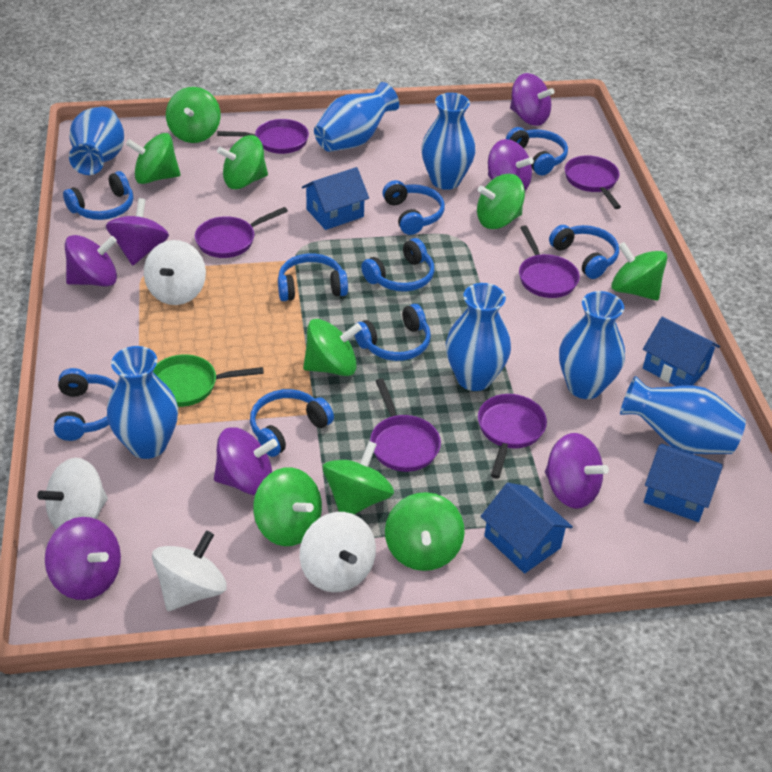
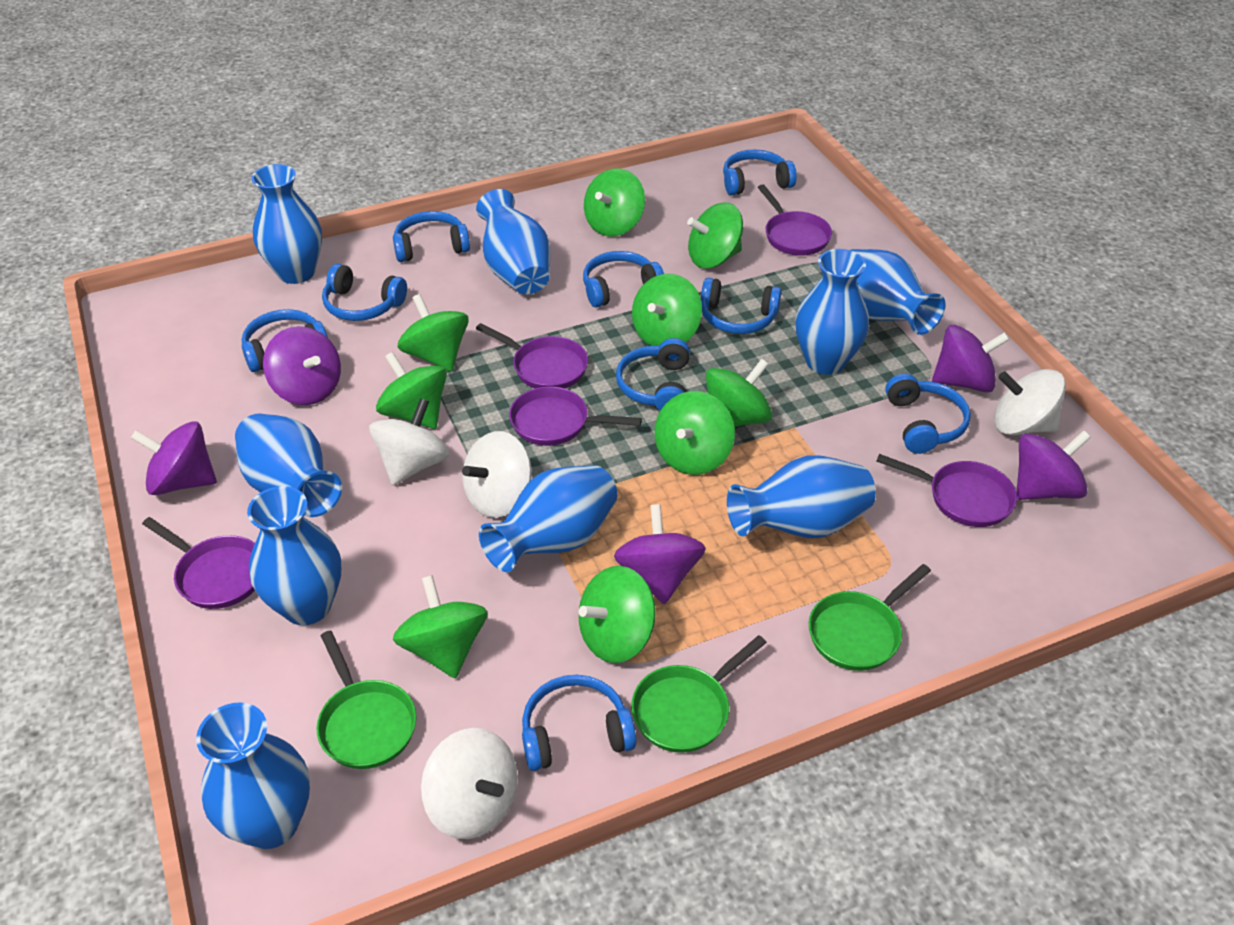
blue house: 4 -> 0
blue vase: 7 -> 9
green pan: 1 -> 3
purple pan: 6 -> 5
purple spinning top: 7 -> 5

